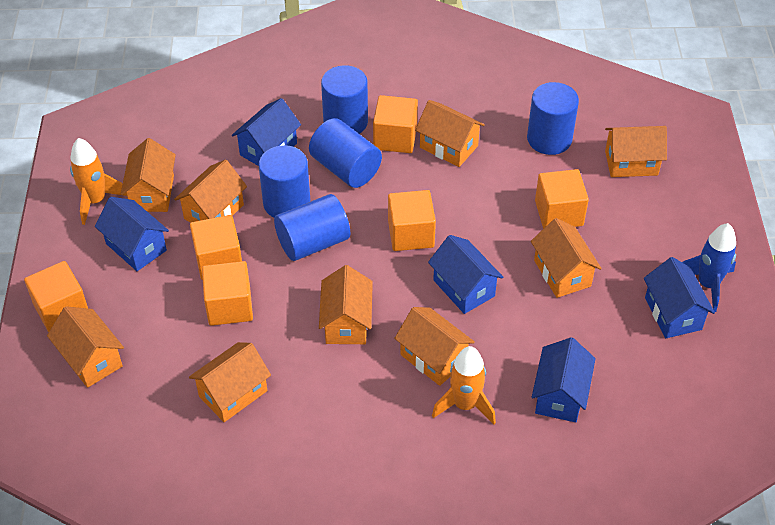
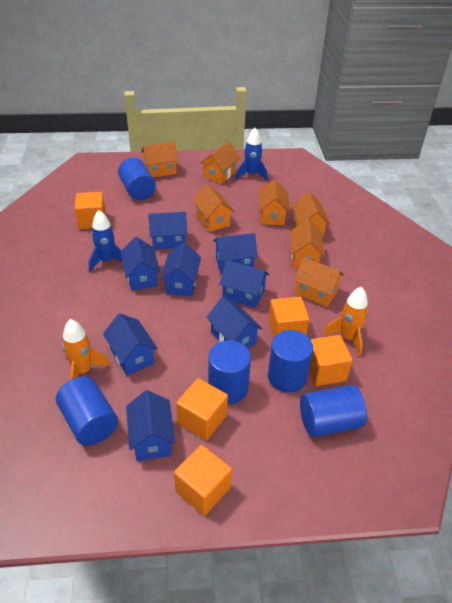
blue house: 5 -> 8
blue rocket: 1 -> 2
orange cube: 6 -> 5
orange house: 9 -> 7

